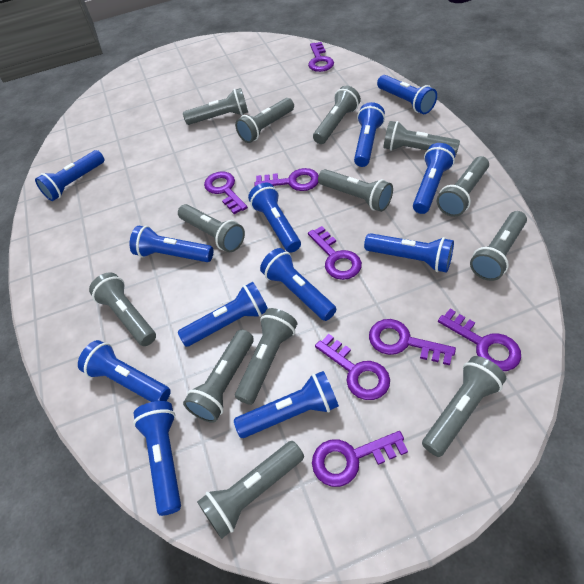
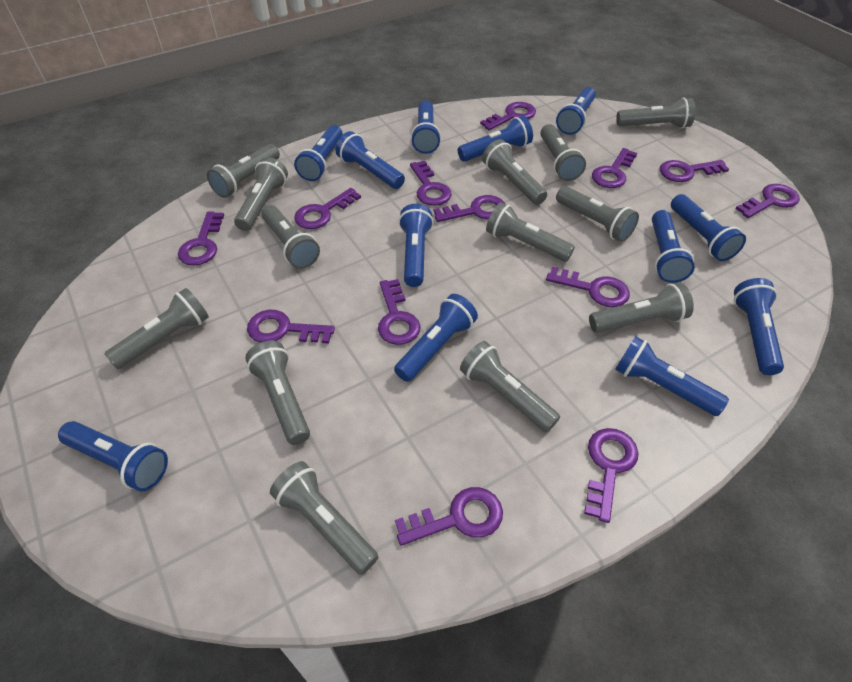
purple key: 8 -> 13

